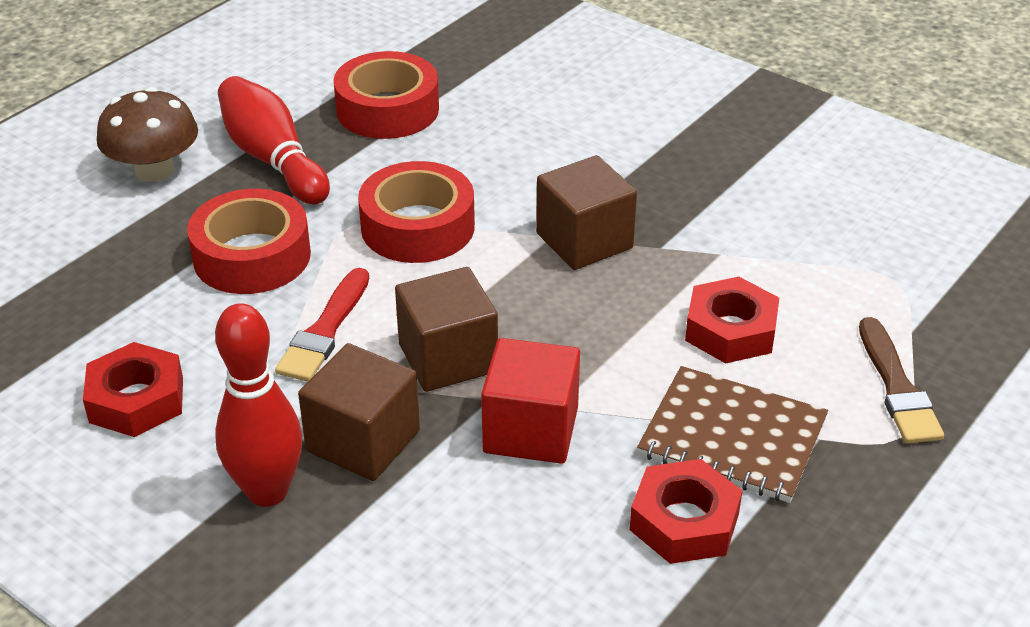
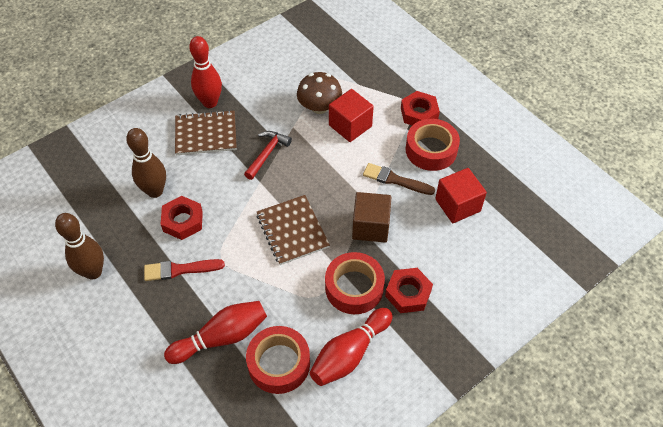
brown bowling pin: 0 -> 2
brown cube: 3 -> 1
brown notebook: 1 -> 2
red bowling pin: 2 -> 3
red cube: 1 -> 2
red hammer: 0 -> 1

